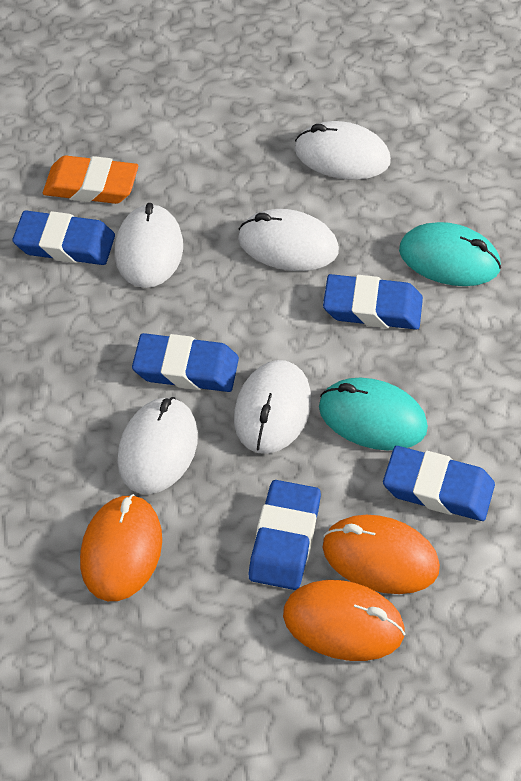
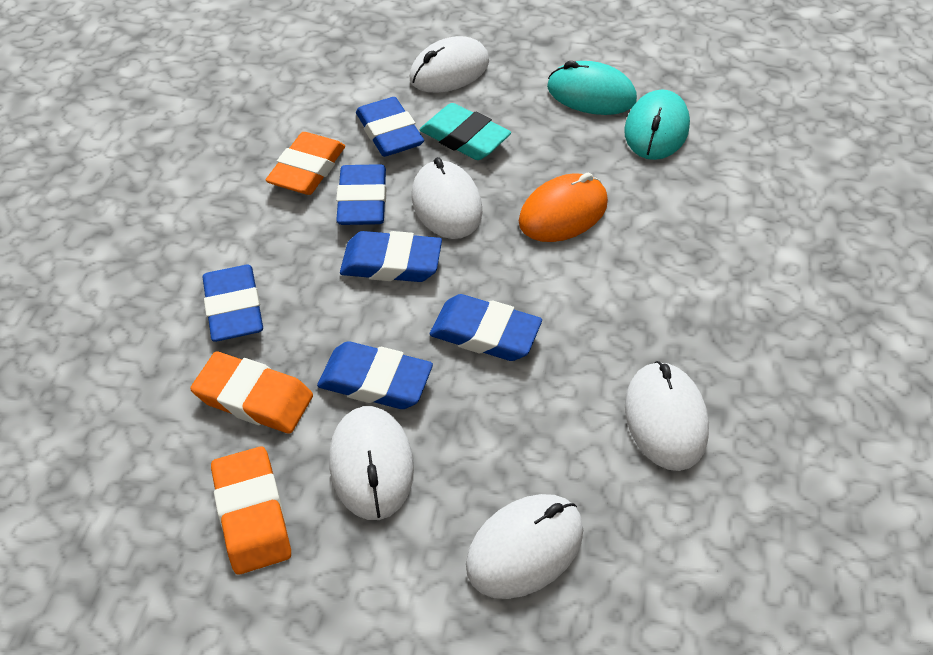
blue eraser: 5 -> 6
orange eraser: 1 -> 3
orange mouse: 3 -> 1
turquoise eraser: 0 -> 1

